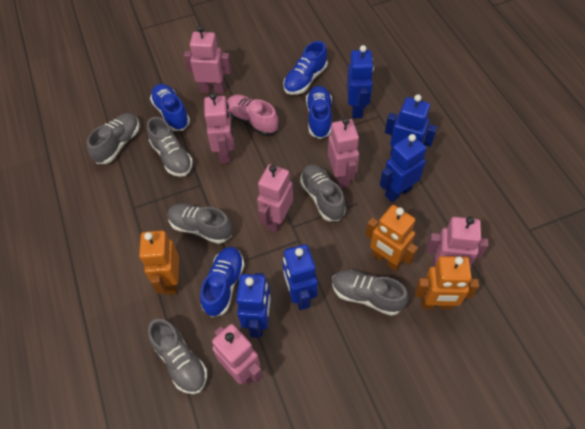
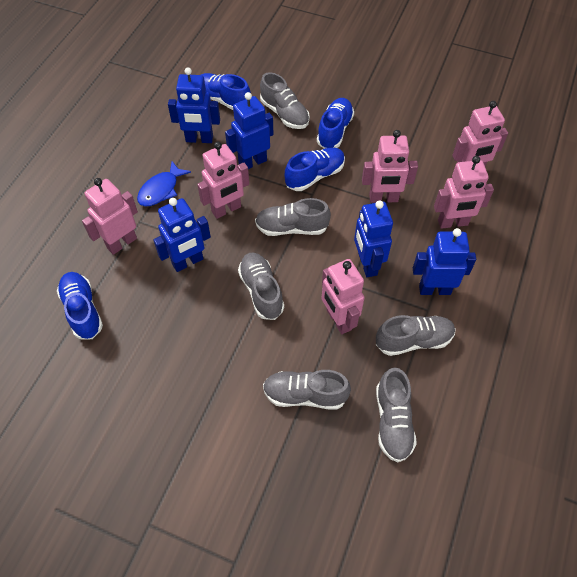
blue fish: 0 -> 1
orange robot: 3 -> 0
pink shoe: 1 -> 0

